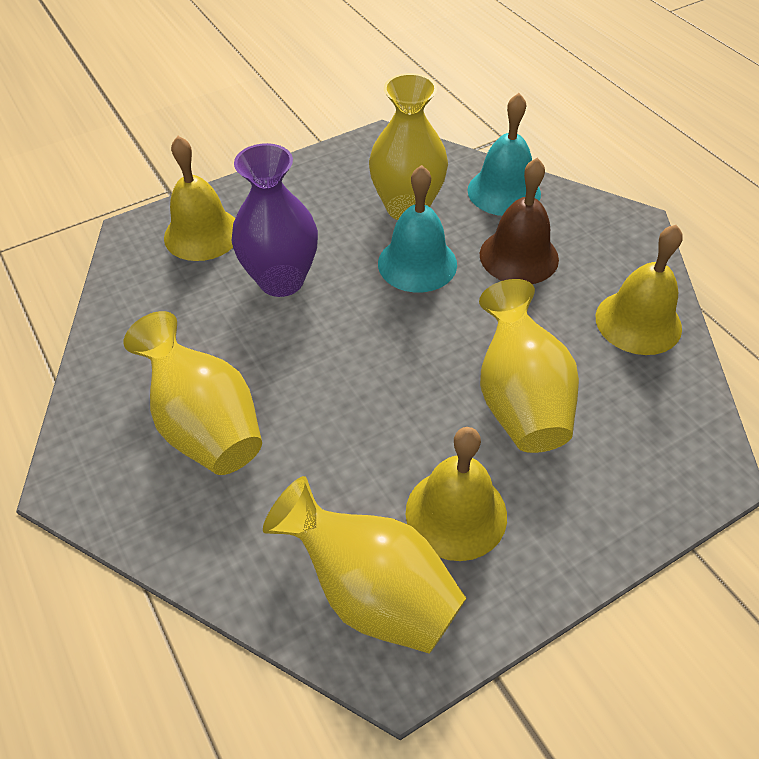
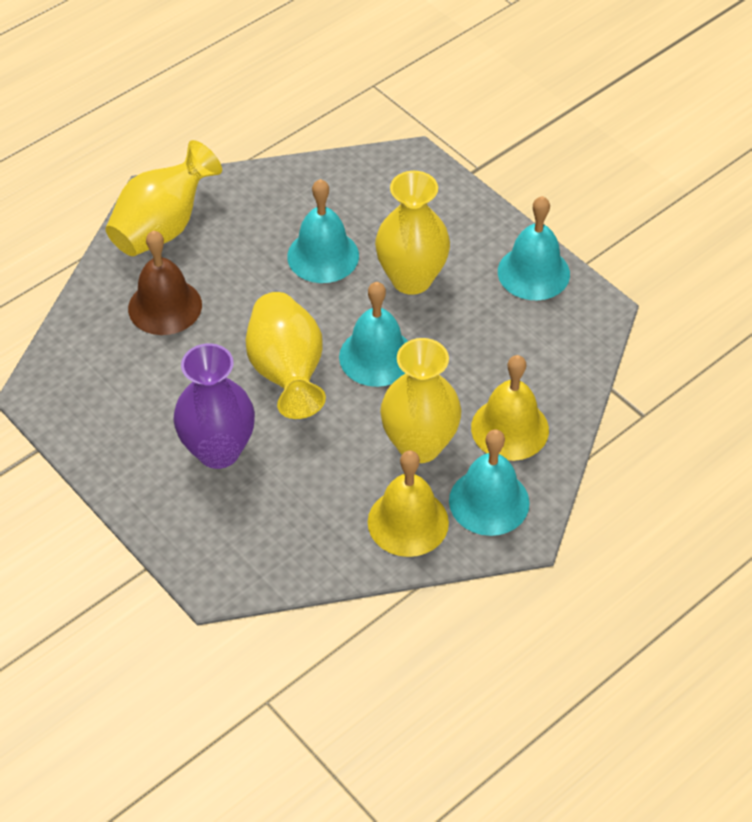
turquoise bell: 2 -> 4
yellow bell: 3 -> 2

